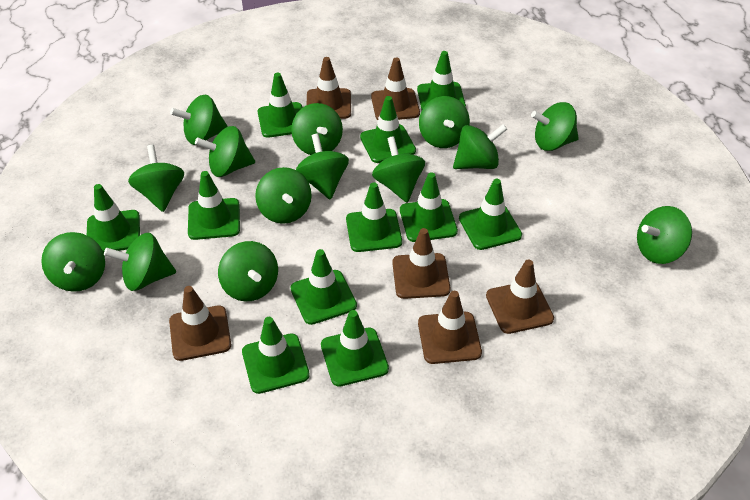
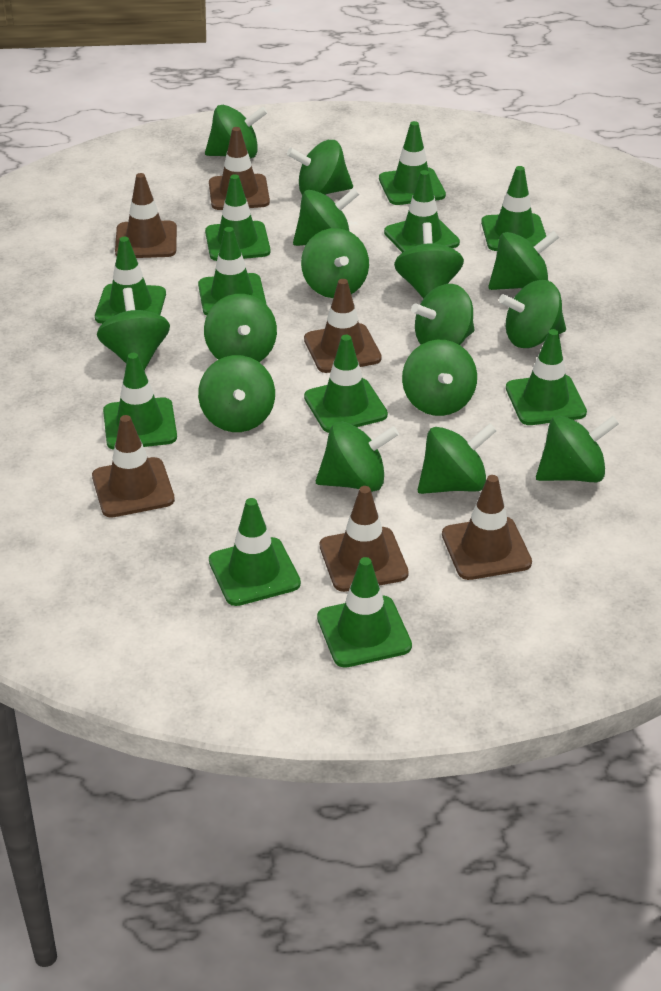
green spinning top: 14 -> 15

